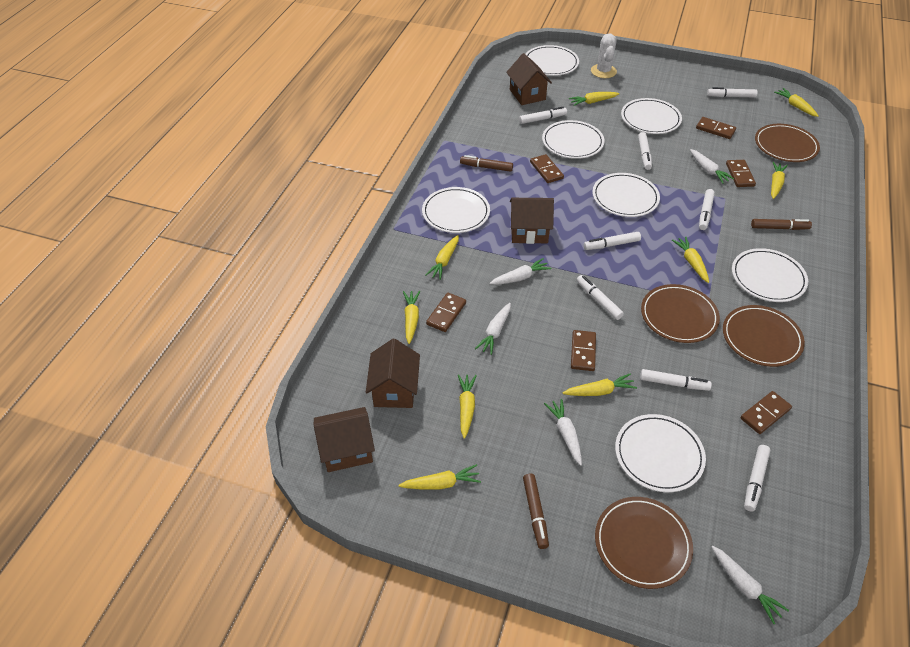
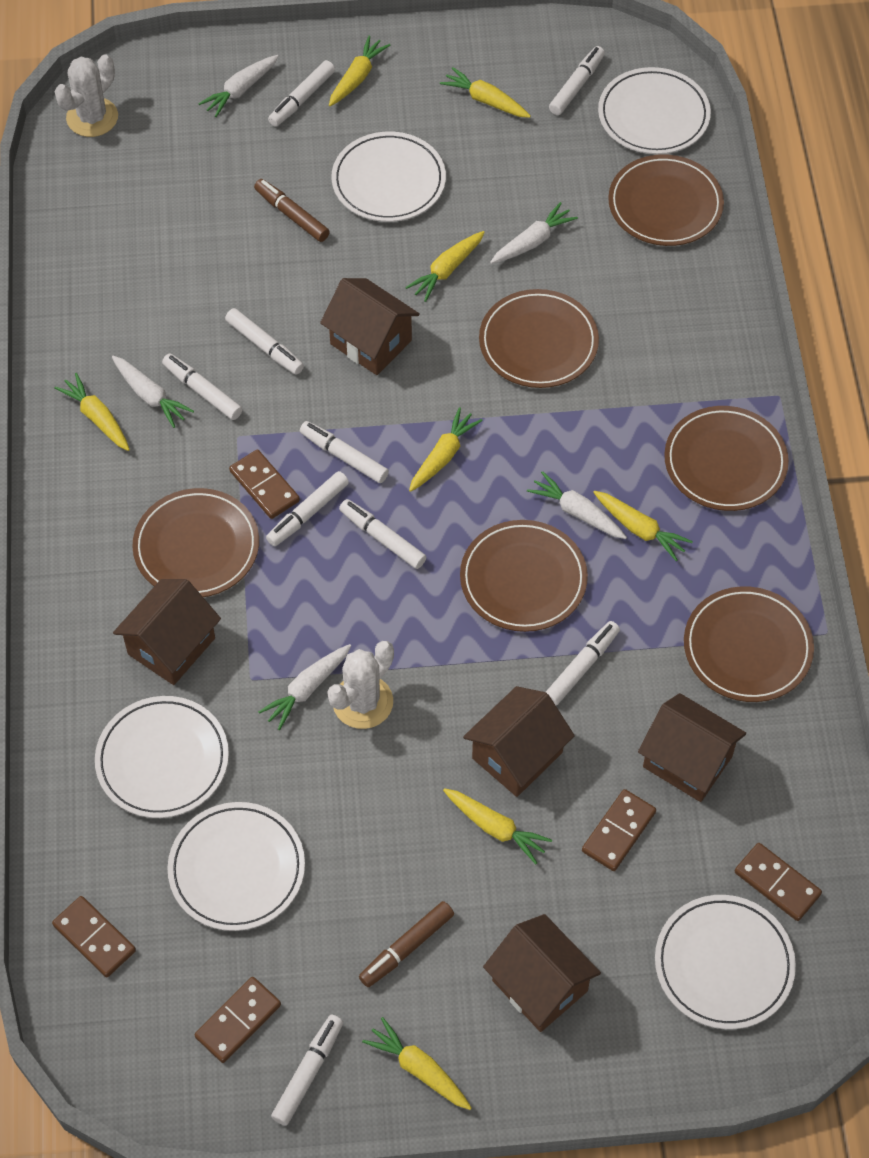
brown domino: 6 -> 5
brown house: 4 -> 5
brown marker: 3 -> 2
brown plate: 4 -> 6
white cactus: 1 -> 2
white marker: 8 -> 9
white plate: 7 -> 5
yellow carrot: 9 -> 8

